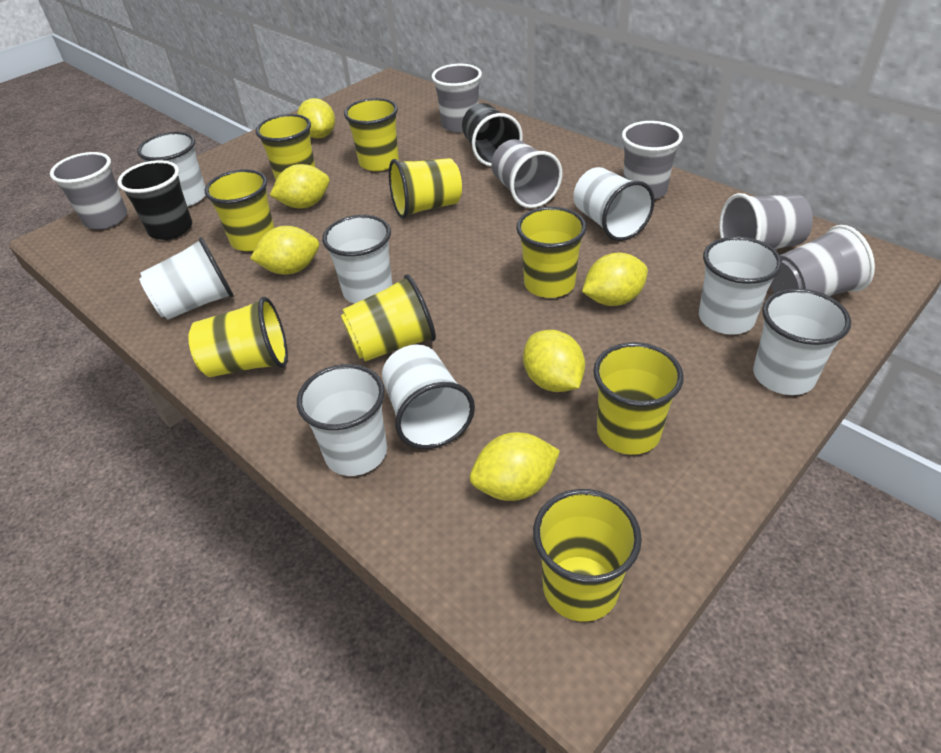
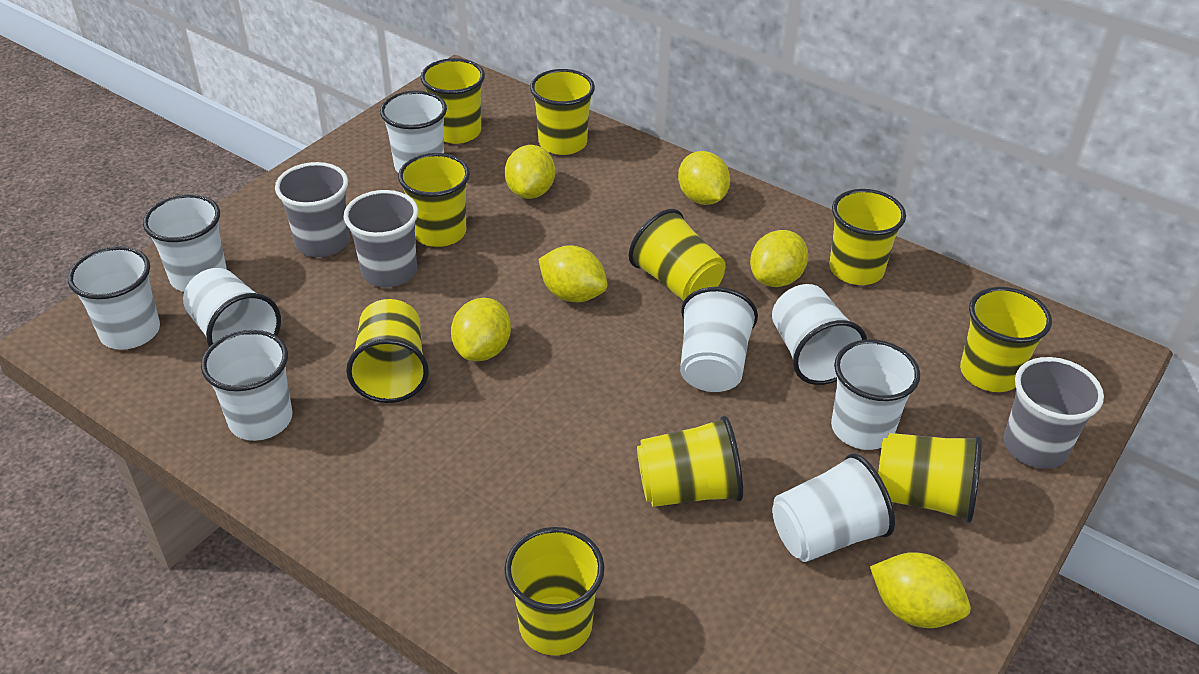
black cup: 2 -> 0
grey cup: 6 -> 3
white cup: 8 -> 9
yellow cup: 9 -> 10

